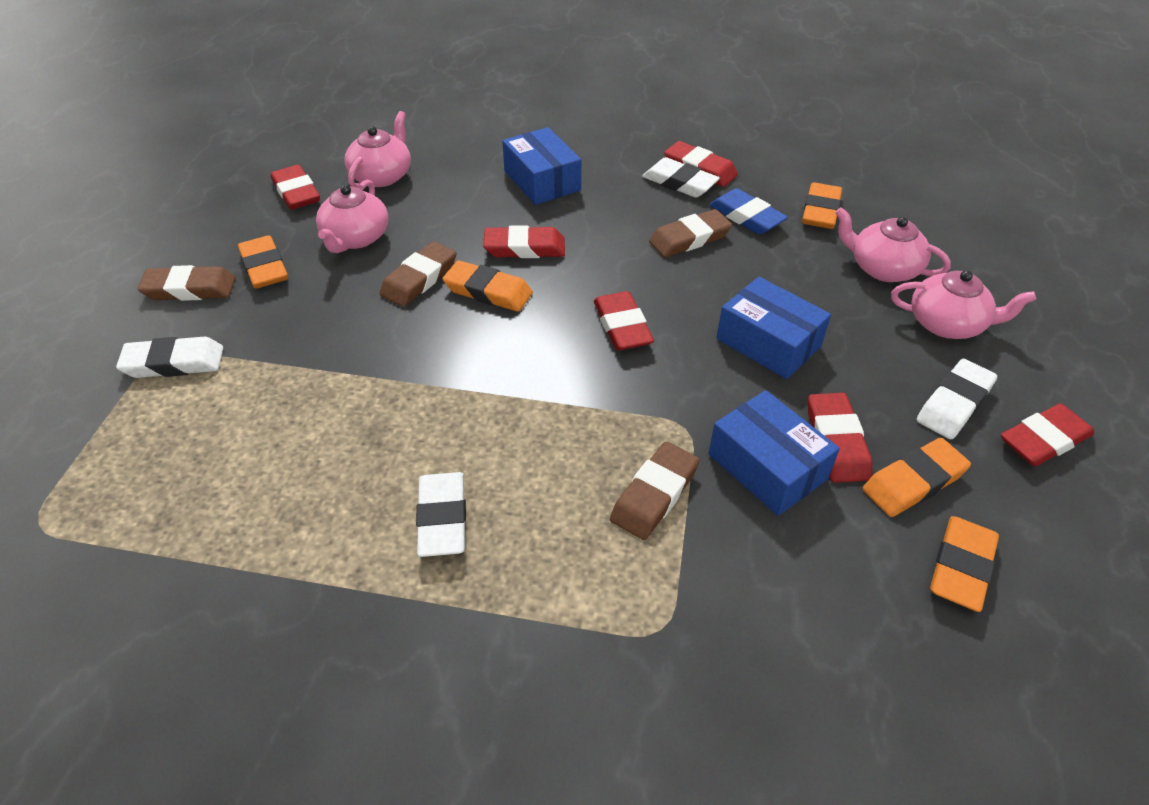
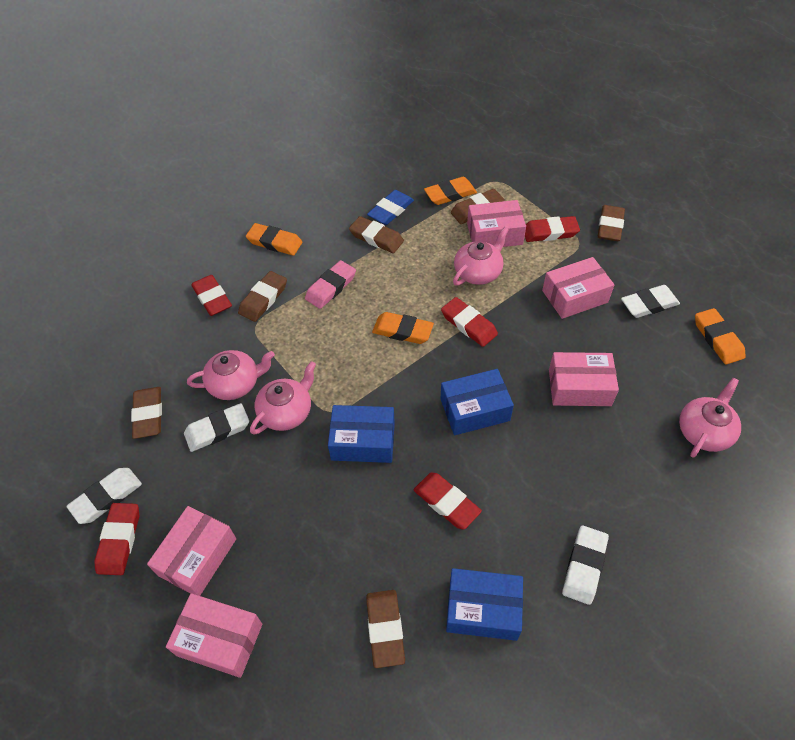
brown eraser: 4 -> 6
orange eraser: 5 -> 4
pink box: 0 -> 5
pink eraser: 0 -> 1
red eraser: 6 -> 5

